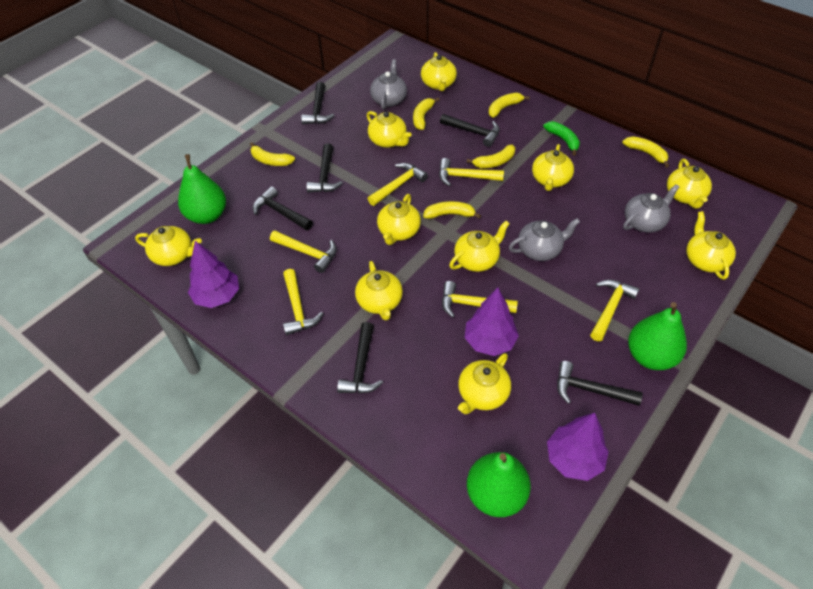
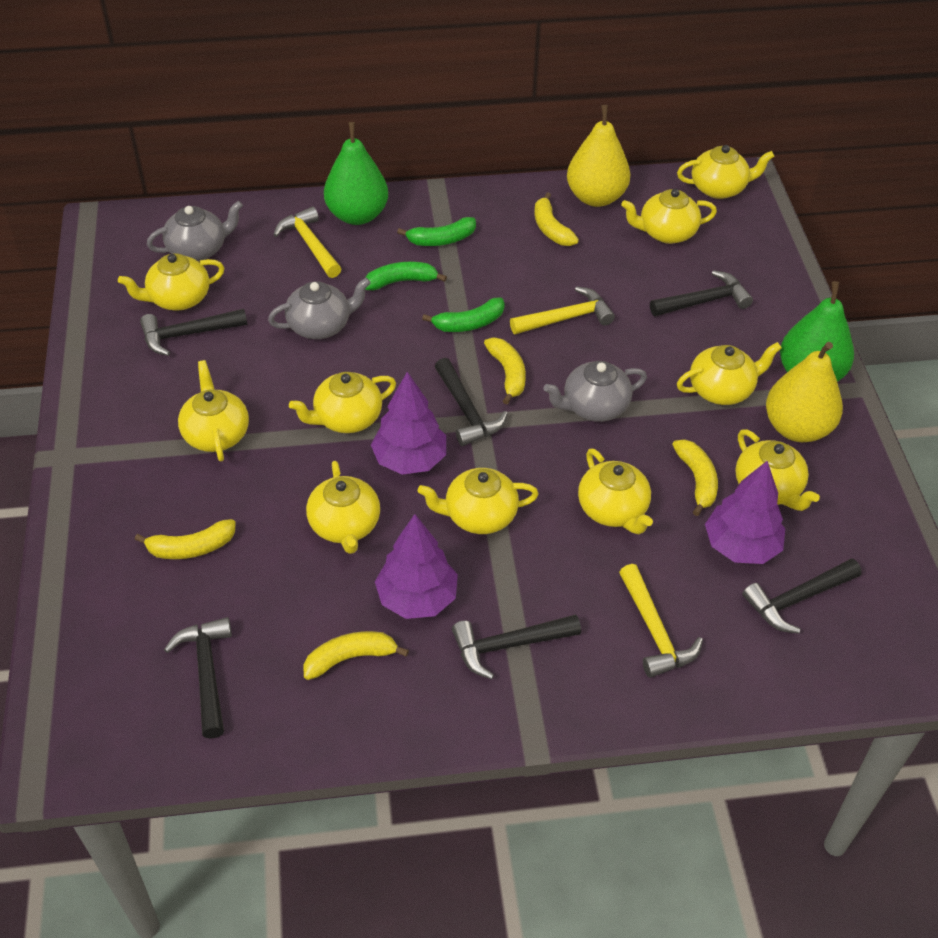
green banana: 1 -> 3
green pear: 3 -> 2
yellow banana: 6 -> 5
yellow hammer: 6 -> 3
yellow pear: 0 -> 2

